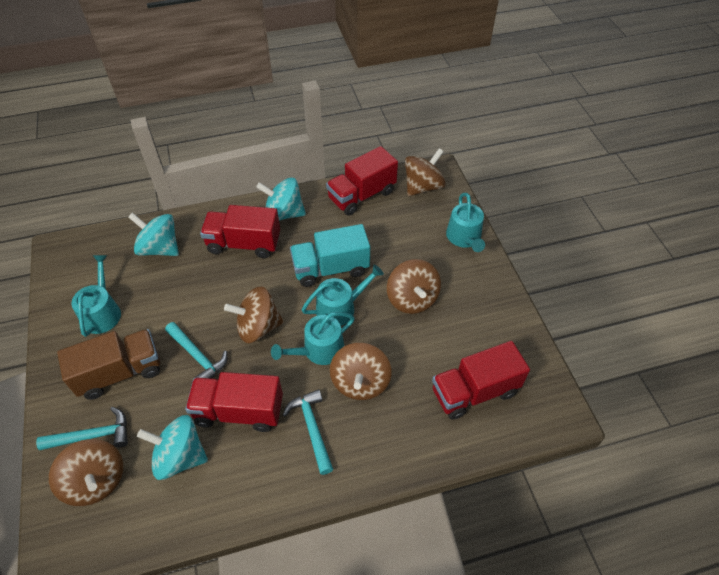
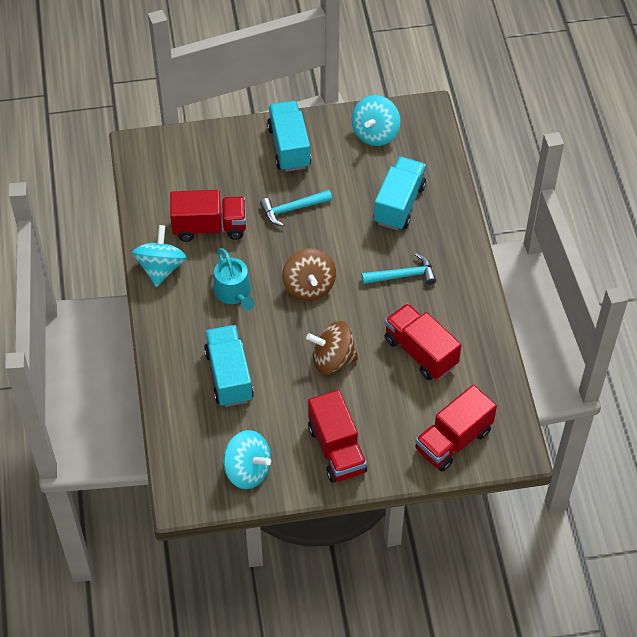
brown spinning top: 5 -> 2
brown truck: 1 -> 0
turquoise hammer: 3 -> 2
turquoise truck: 1 -> 3
turquoise watering can: 4 -> 1

